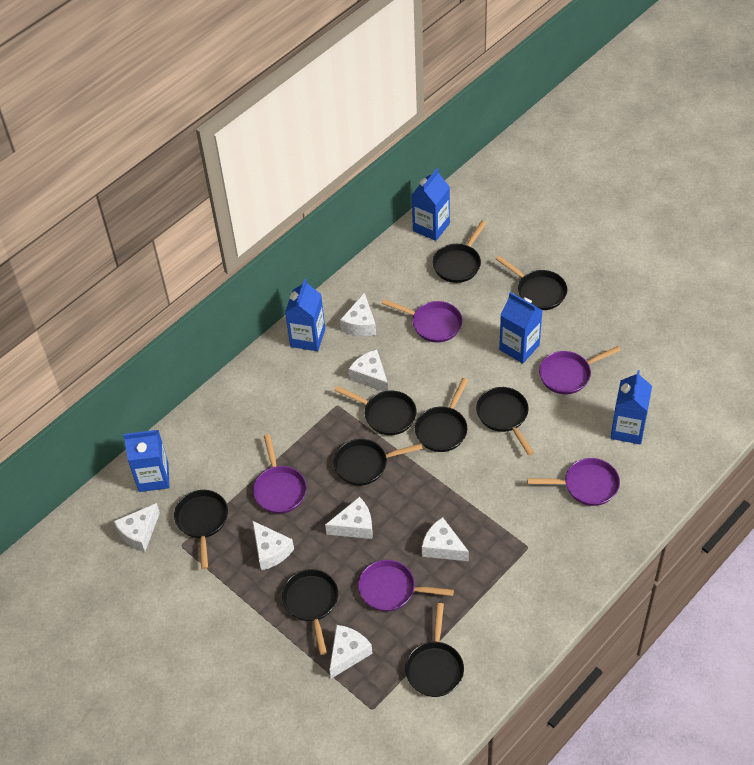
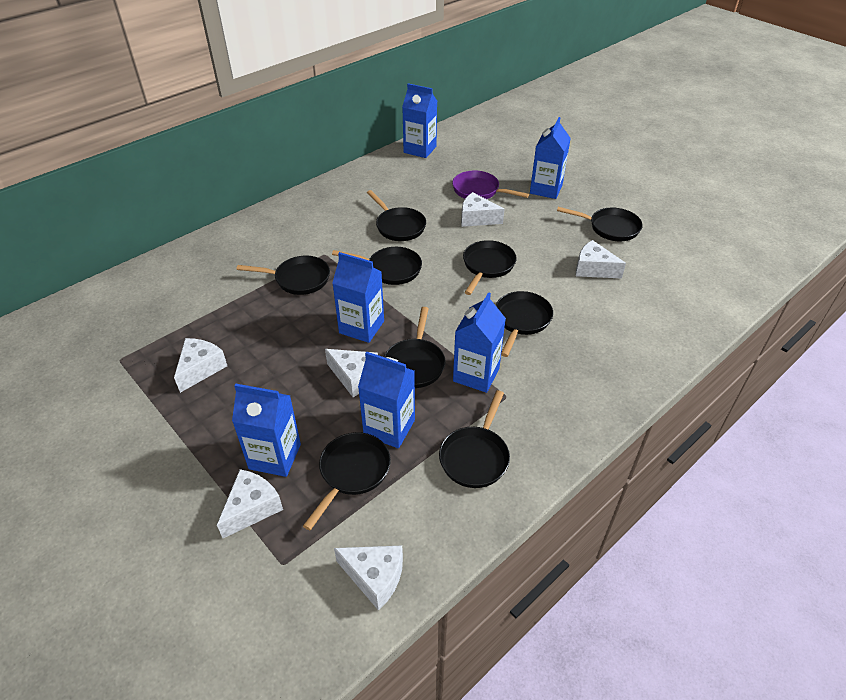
blue carton: 5 -> 6
purple pan: 5 -> 1
white cheese: 7 -> 6

